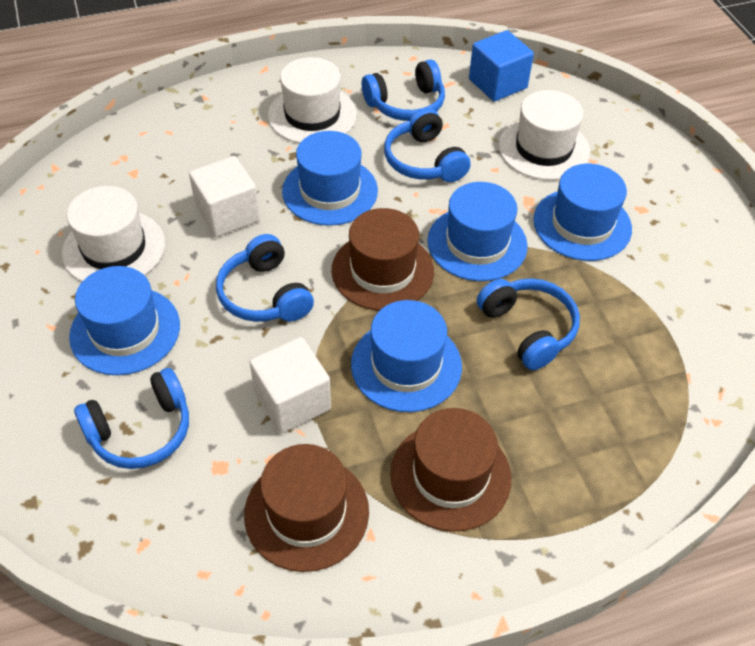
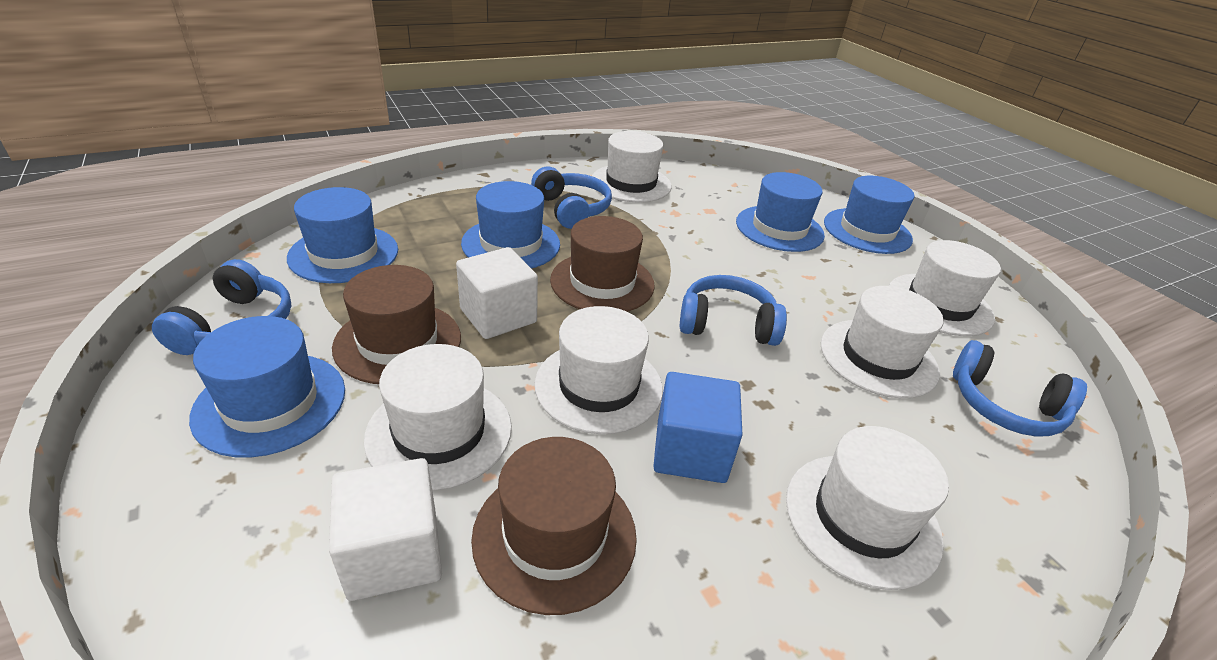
blue headphones: 5 -> 4
white hat: 3 -> 6

